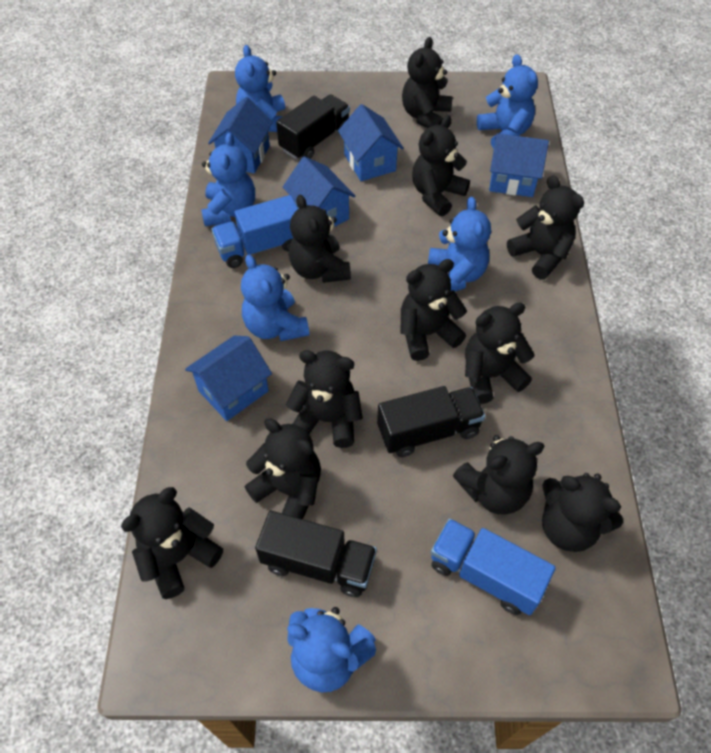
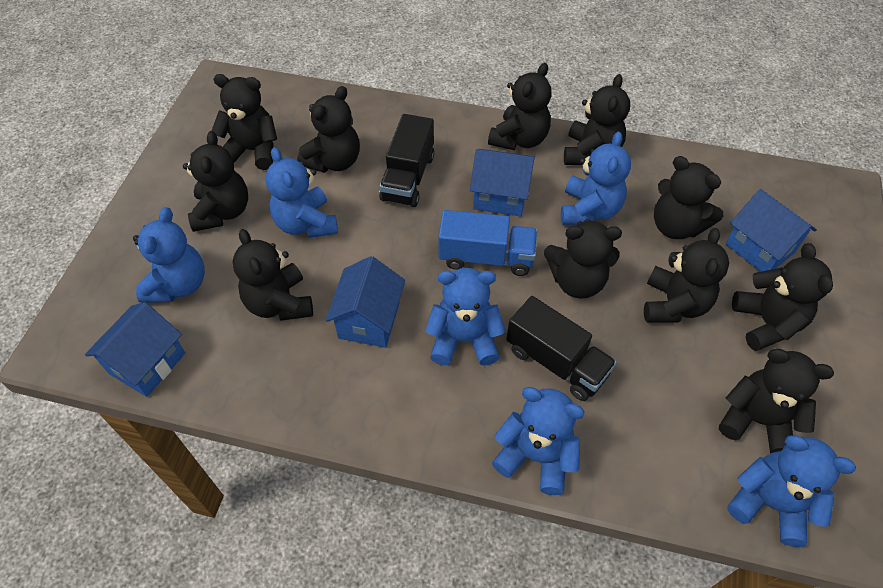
black truck: 3 -> 2
blue house: 5 -> 4
blue truck: 2 -> 1

